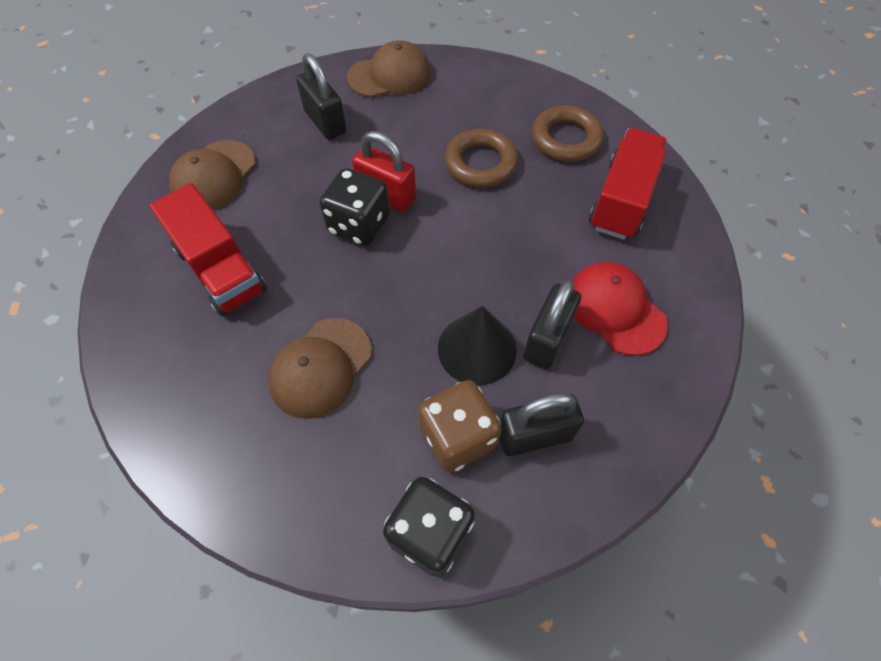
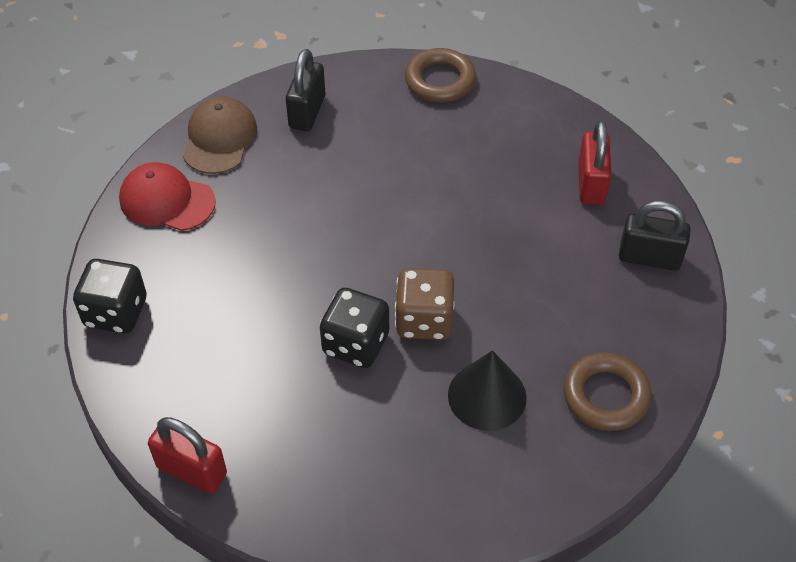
black padlock: 3 -> 2
brown cap: 3 -> 1
red padlock: 1 -> 2
red truck: 2 -> 0

